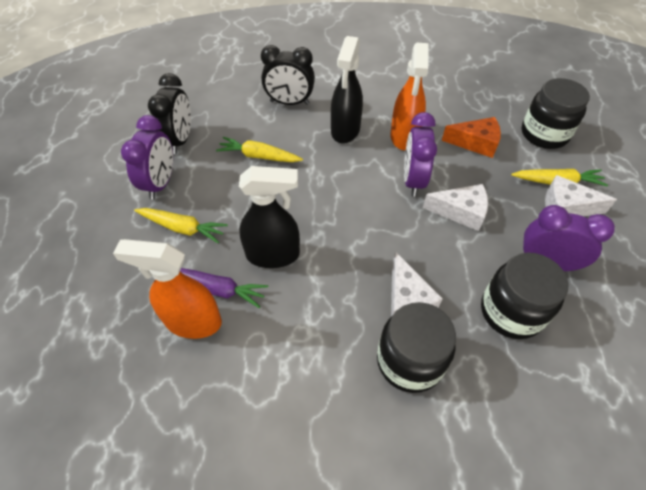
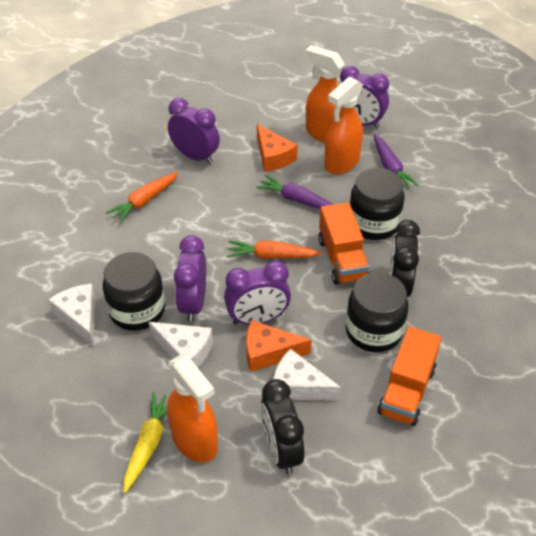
black spray bottle: 2 -> 0
orange carrot: 0 -> 2
orange cheese: 1 -> 2
orange spray bottle: 2 -> 3
orange truck: 0 -> 2
purple carrot: 1 -> 2
purple clock: 3 -> 4
yellow carrot: 3 -> 1

